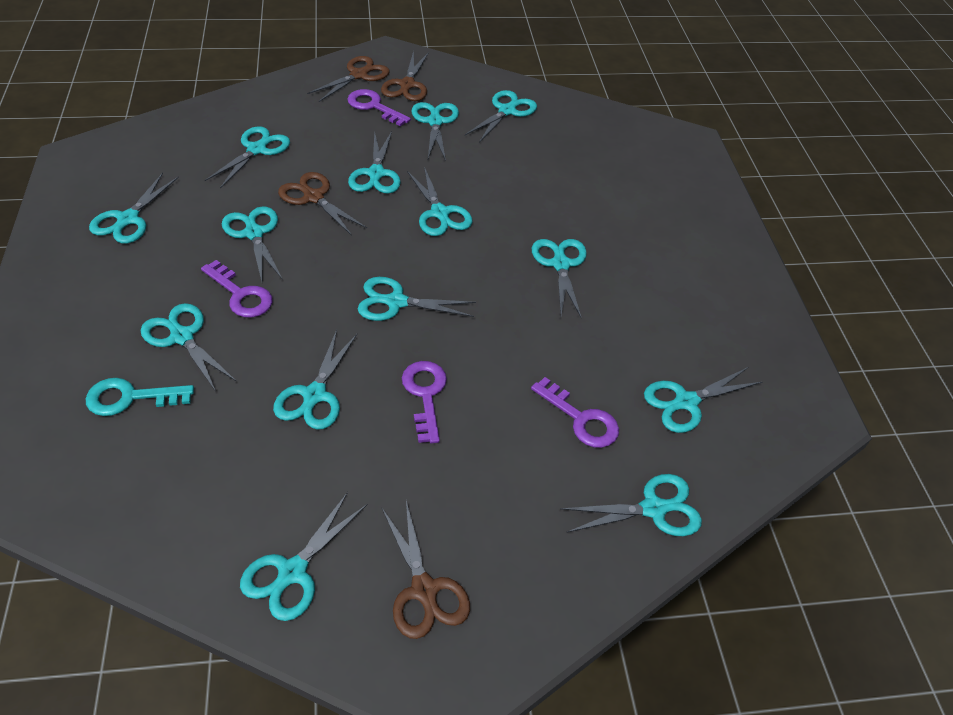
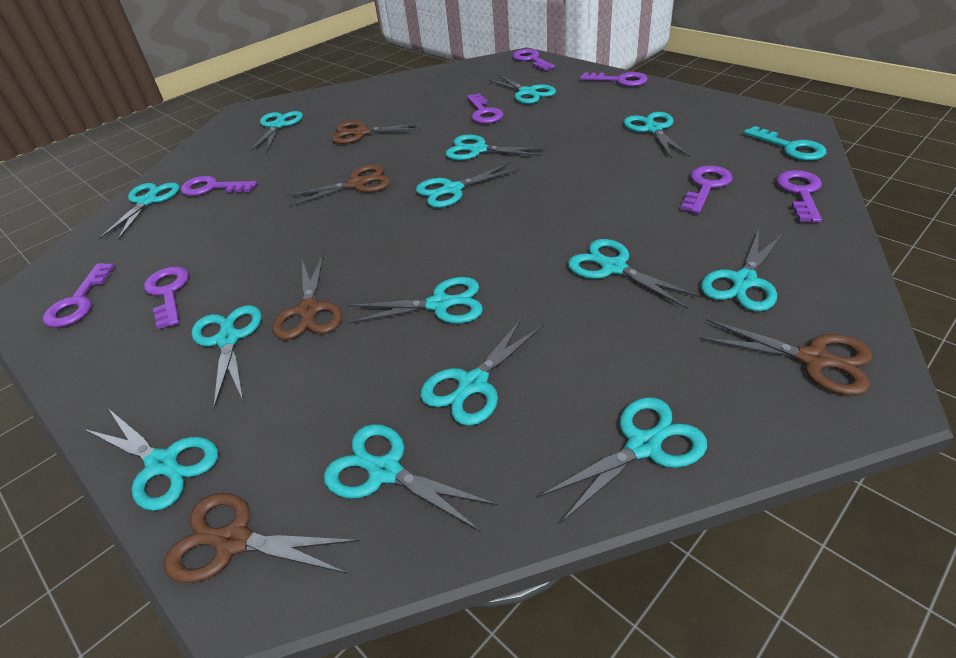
brown scissors: 4 -> 5
purple key: 4 -> 8

